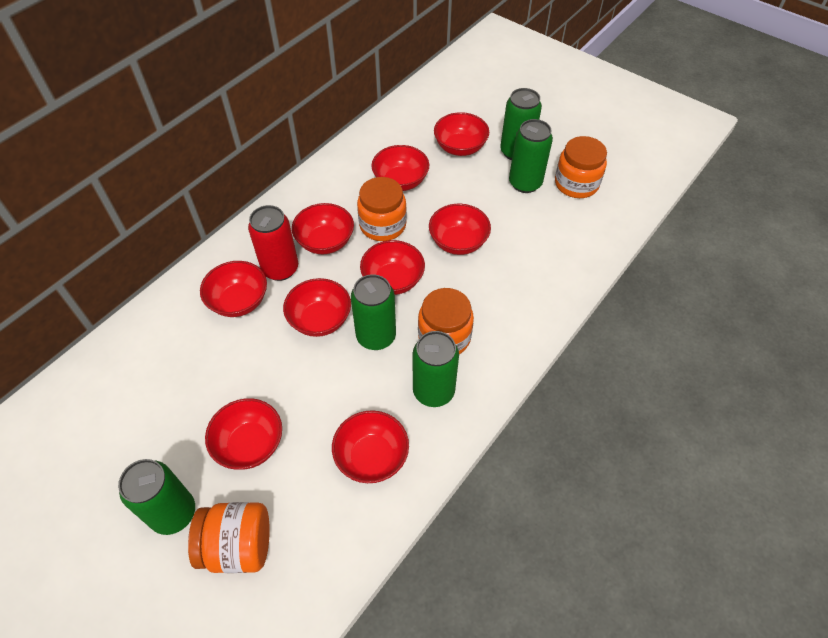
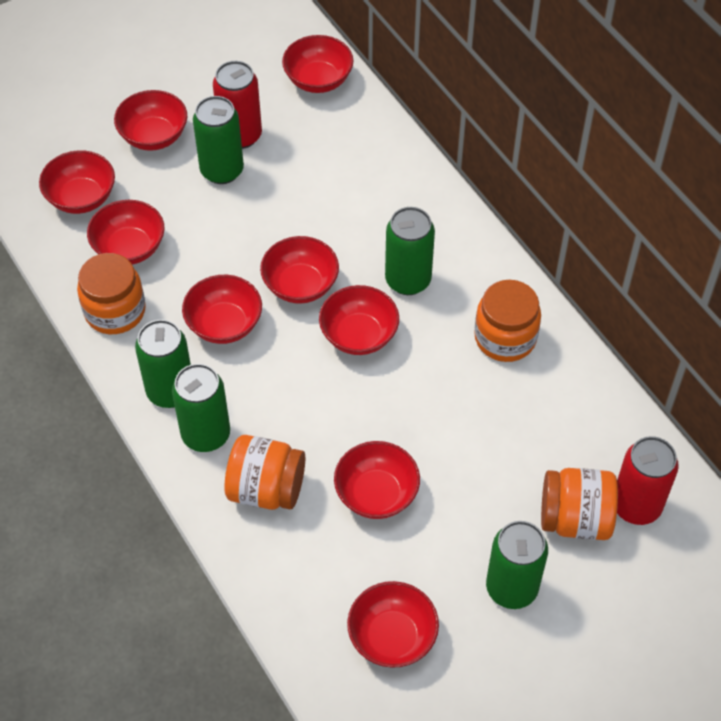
red can: 1 -> 2

